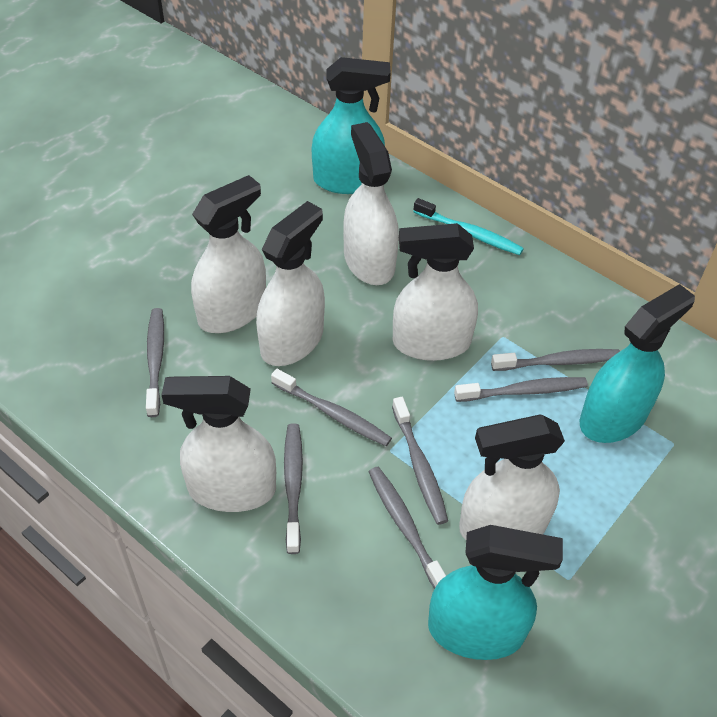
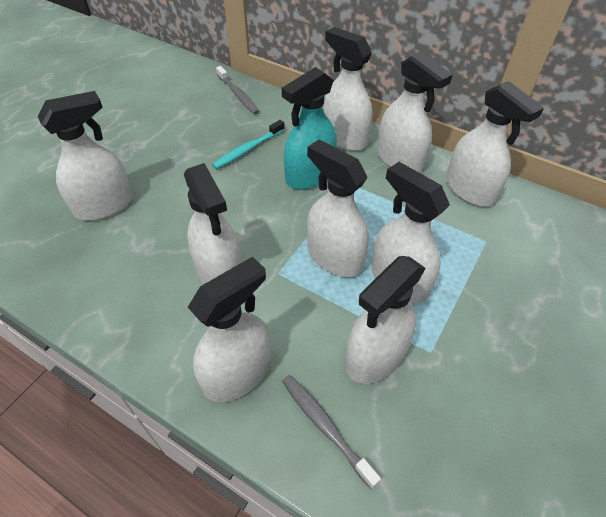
grey toothbrush: 7 -> 2
turquoise spray bottle: 3 -> 1
white spray bottle: 6 -> 9

